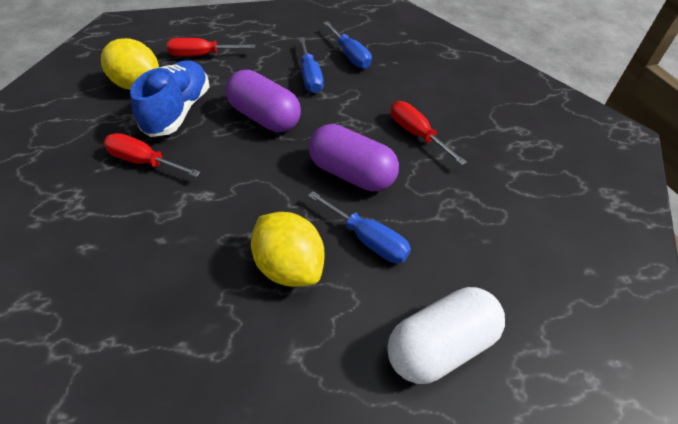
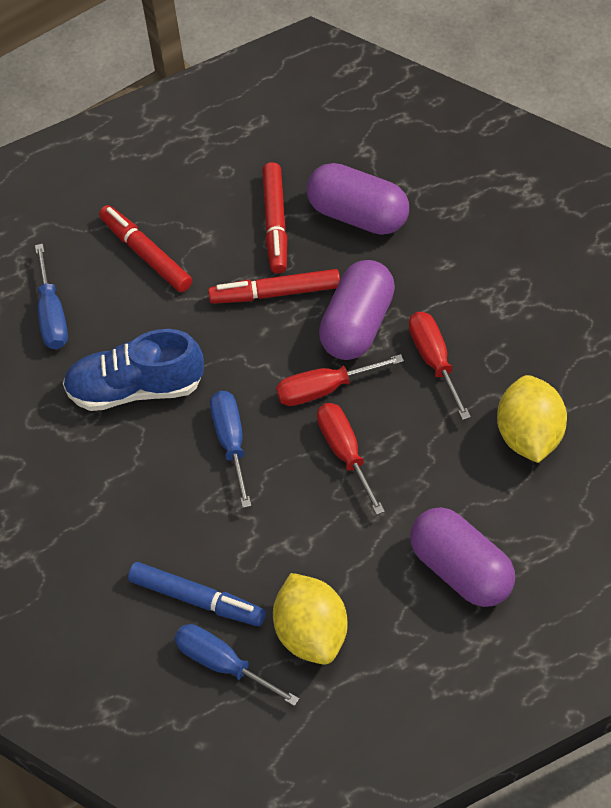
blue marker: 0 -> 1
purple capsule: 2 -> 3
red marker: 0 -> 3
white capsule: 1 -> 0

